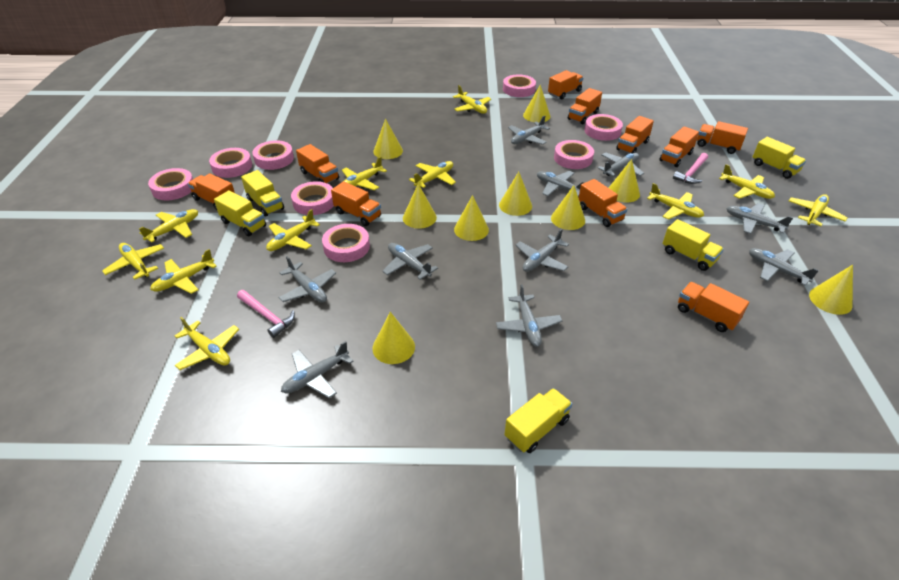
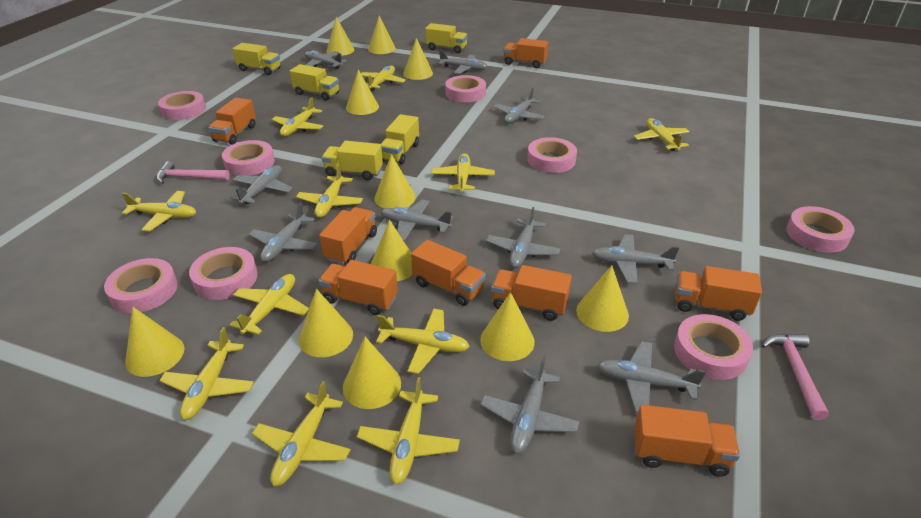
orange truck: 10 -> 8
yellow cone: 9 -> 11

